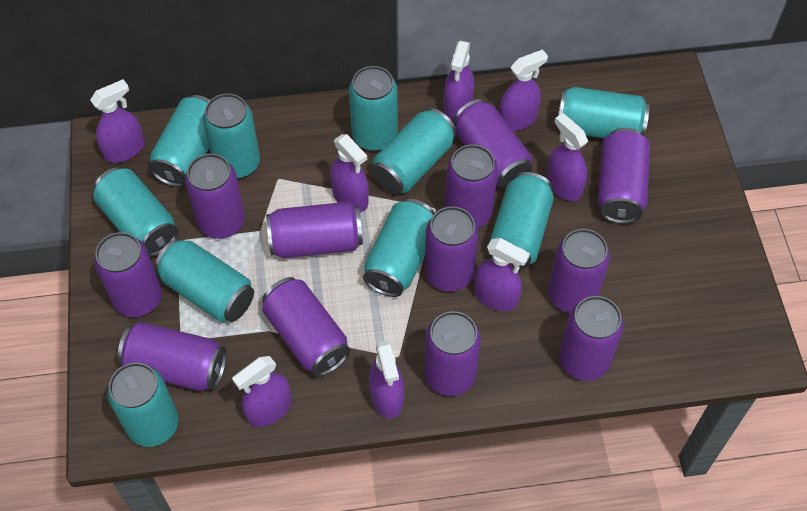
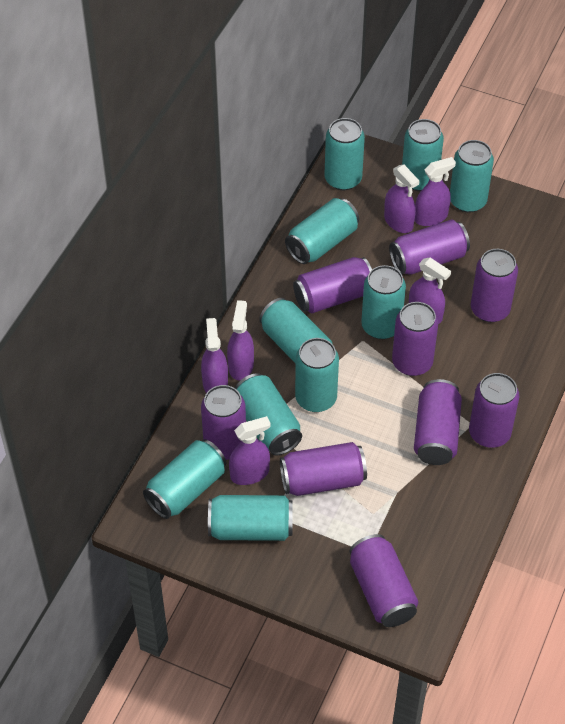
purple can: 12 -> 9
purple spray bottle: 8 -> 6

